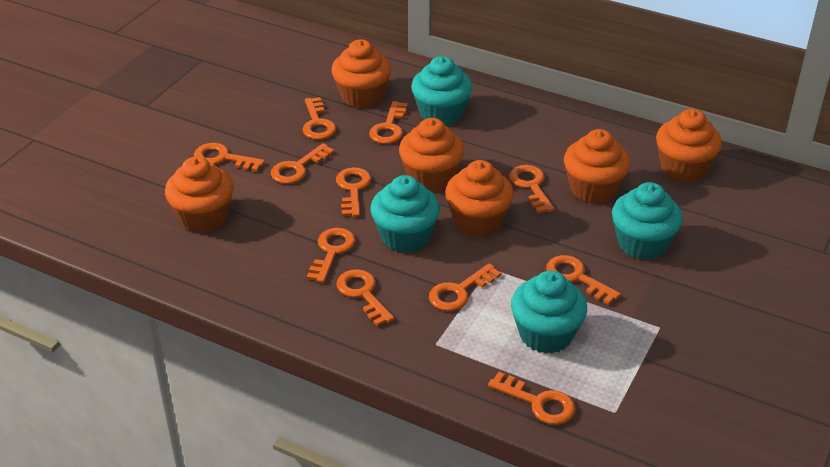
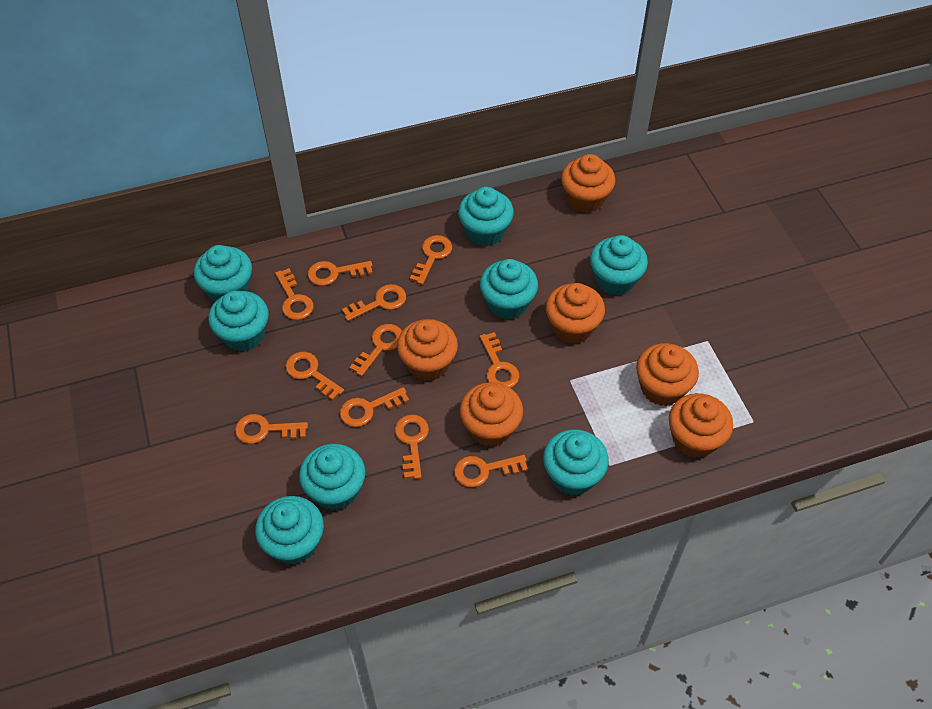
turquoise cupcake: 4 -> 8

